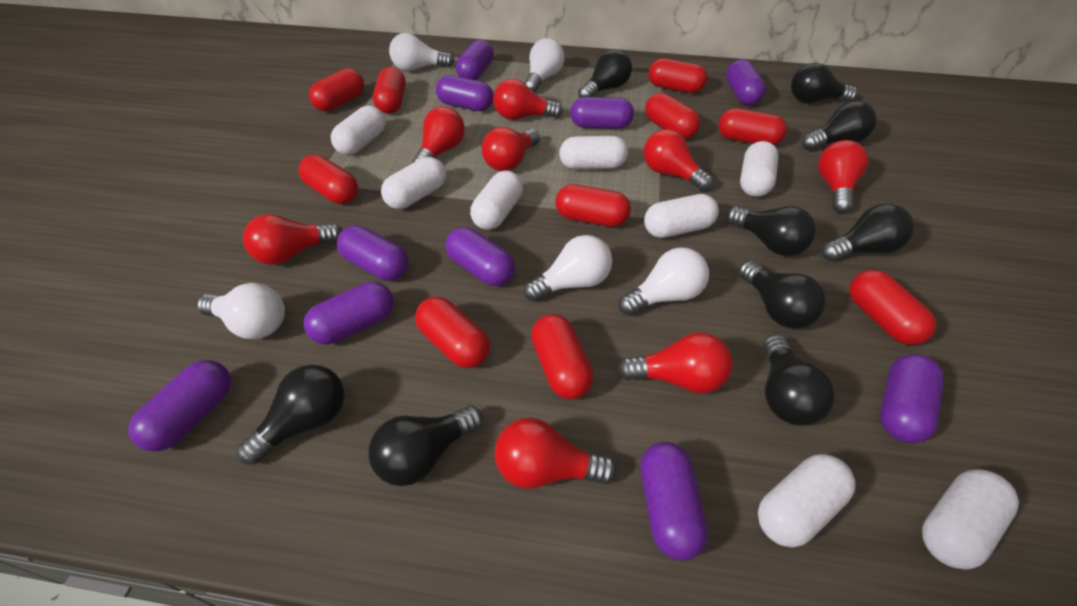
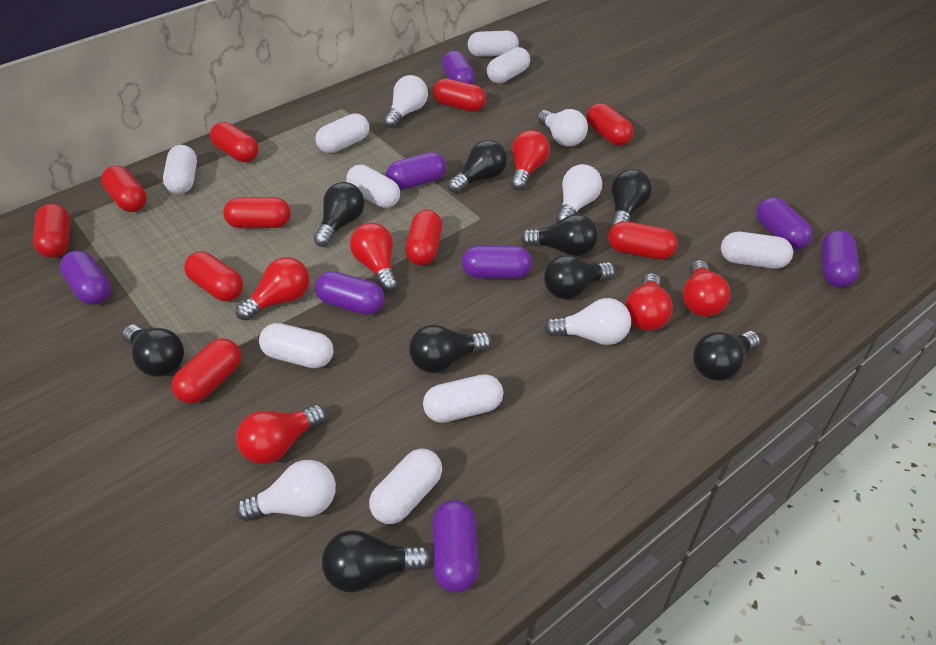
purple capsule: 10 -> 8
red light bulb: 8 -> 6
white capsule: 8 -> 9

